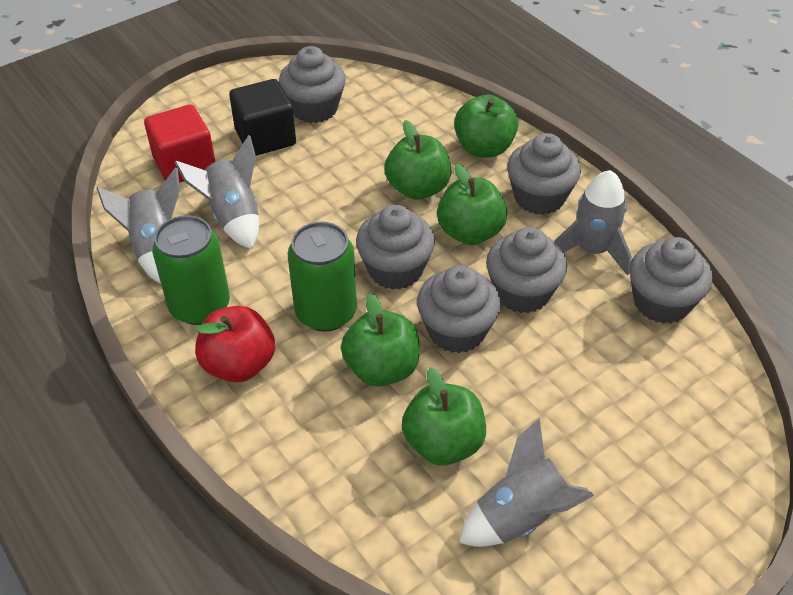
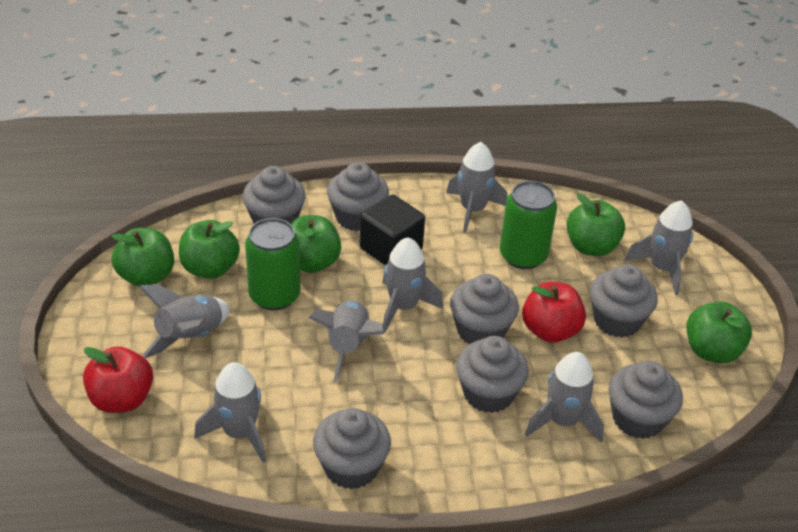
grey cupcake: 6 -> 7
grey rocket: 4 -> 7
red apple: 1 -> 2
red cube: 1 -> 0

